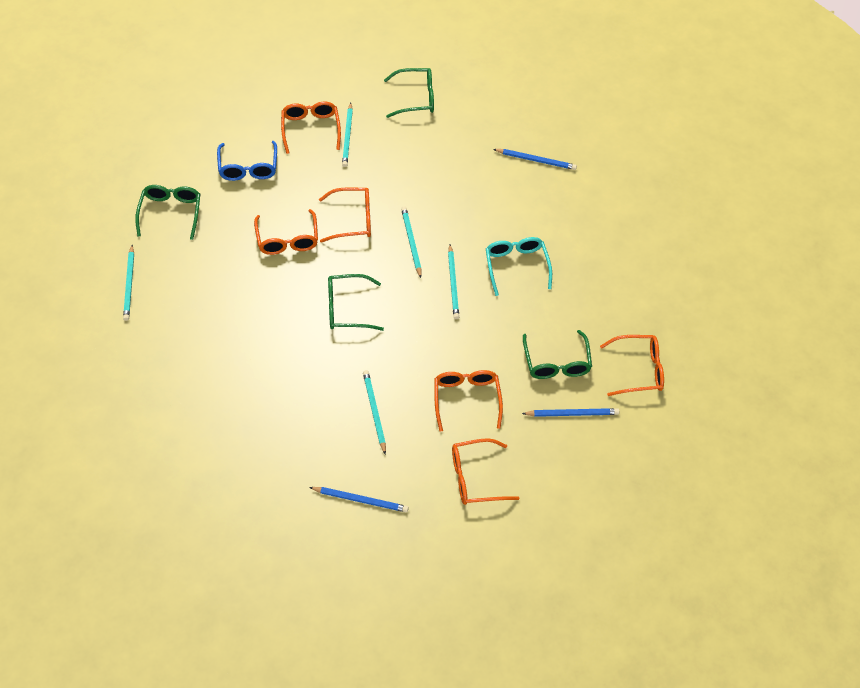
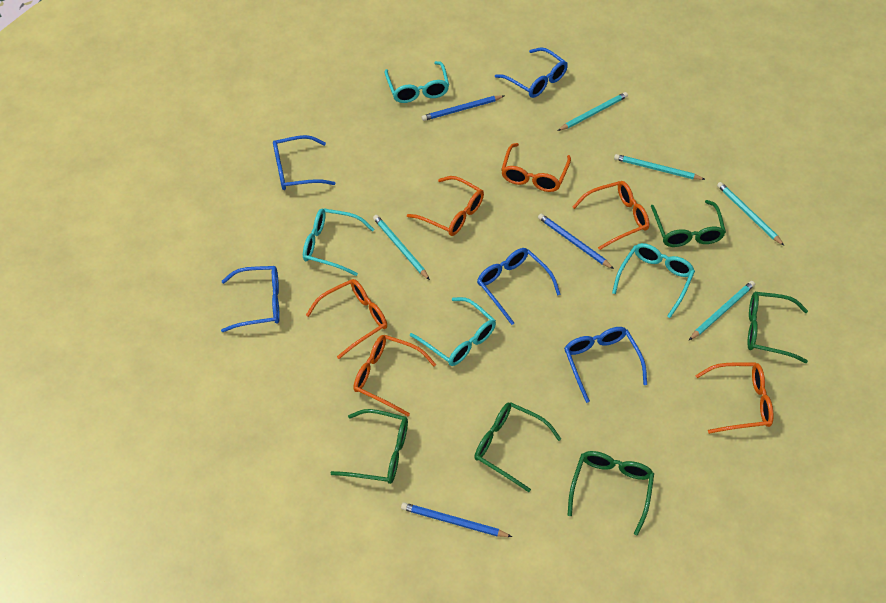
blue glasses: 1 -> 5
green glasses: 4 -> 5
turquoise glasses: 1 -> 4

